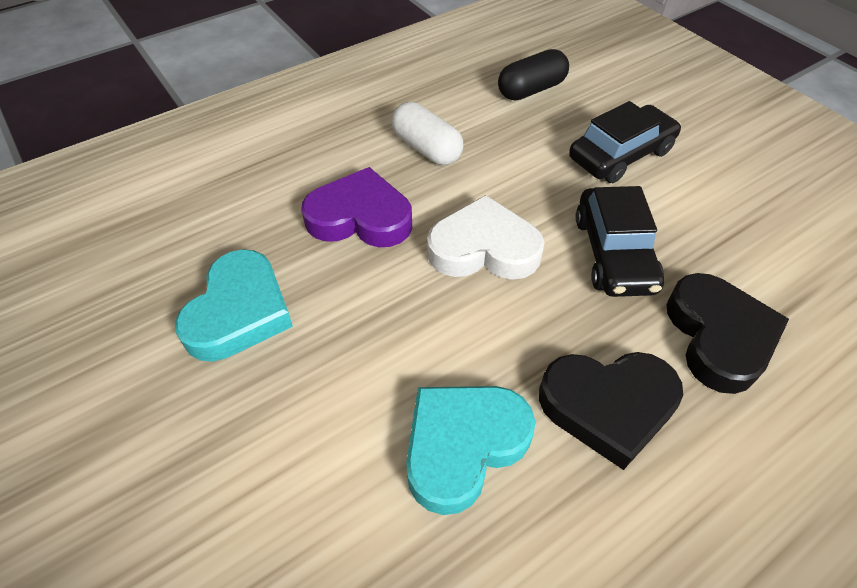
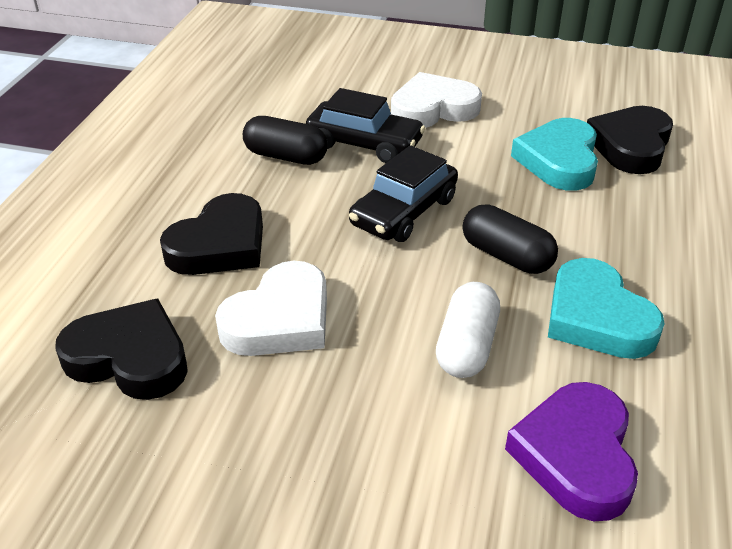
black capsule: 1 -> 2
black heart: 2 -> 3
white heart: 1 -> 2

